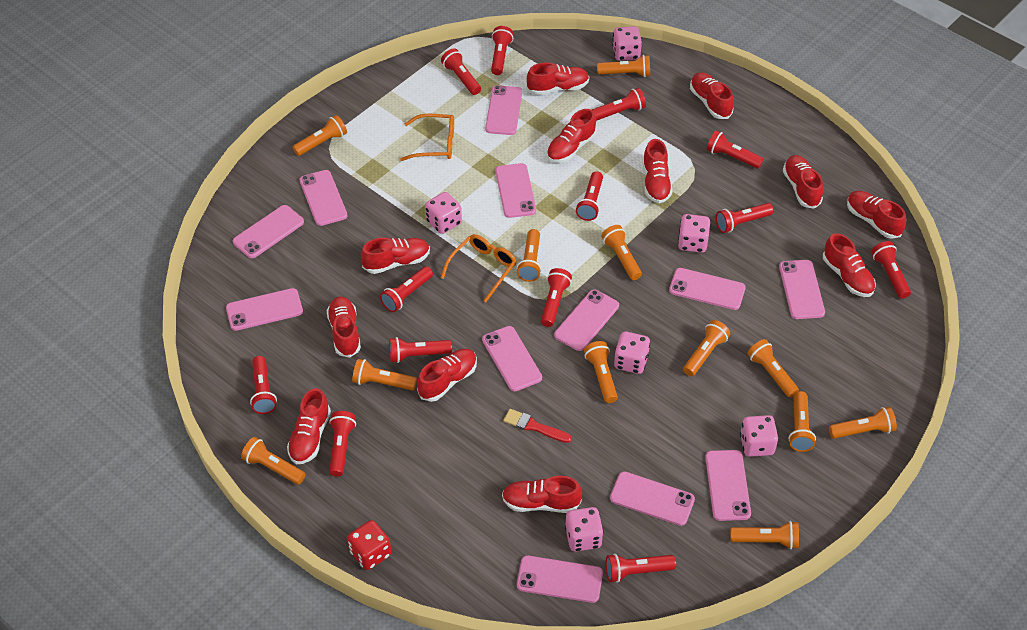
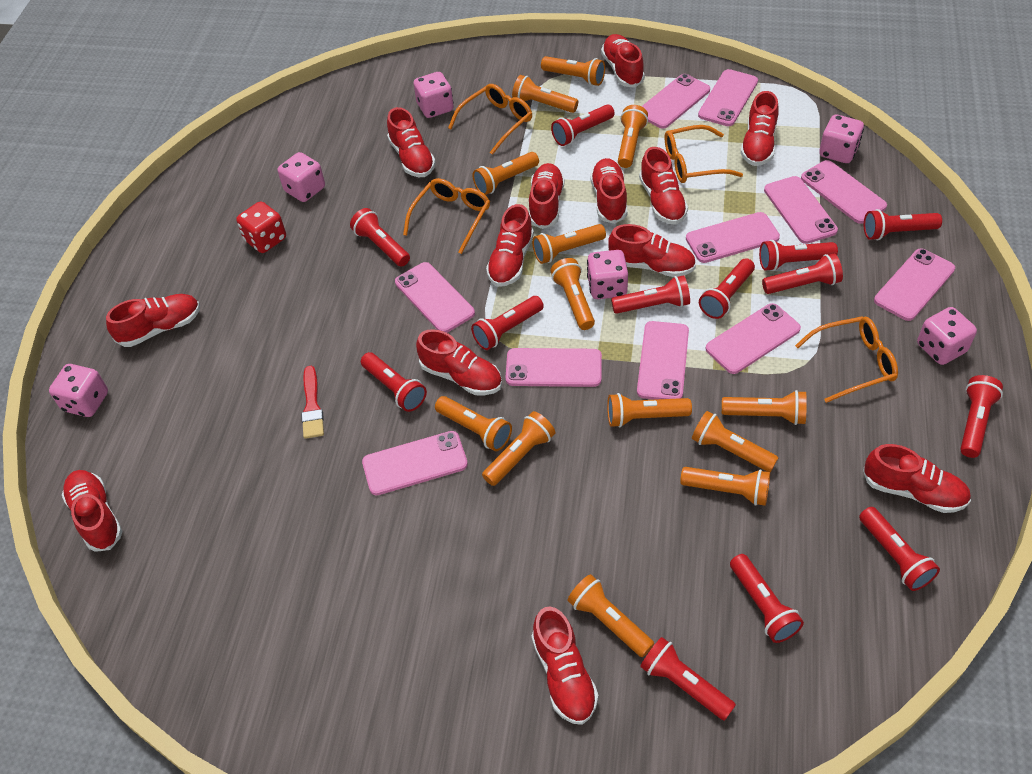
orange flashlight: 12 -> 13
orange glasses: 2 -> 4
pink phone: 12 -> 11
red shoe: 12 -> 13

